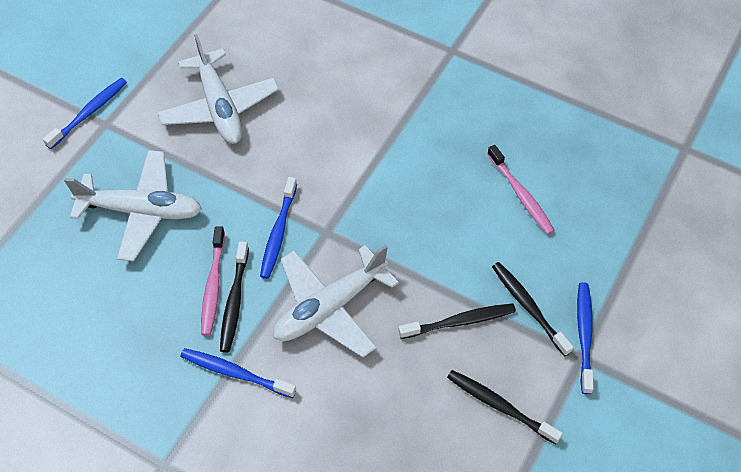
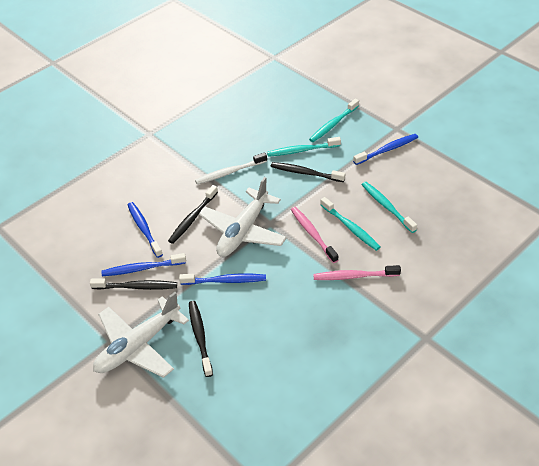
turquoise toothbrush: 0 -> 4
white plane: 3 -> 2
white toothbrush: 0 -> 1

